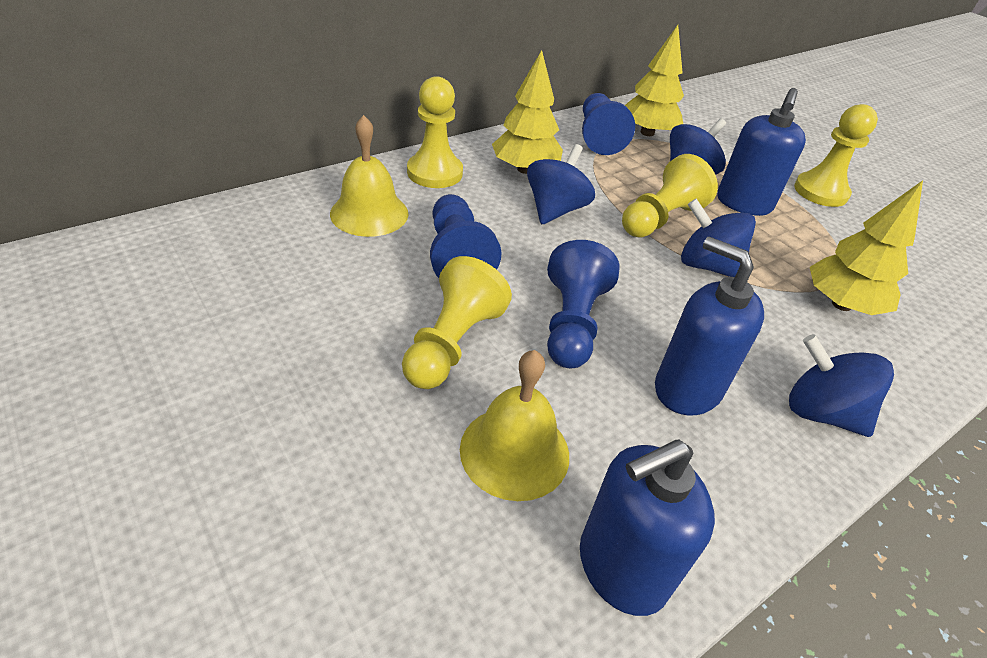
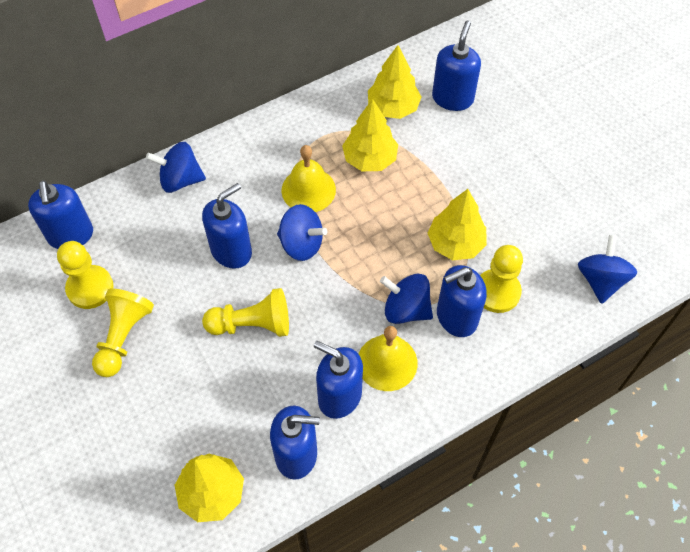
blue pawn: 3 -> 0
blue soap dispenser: 3 -> 6
yellow tree: 3 -> 4

